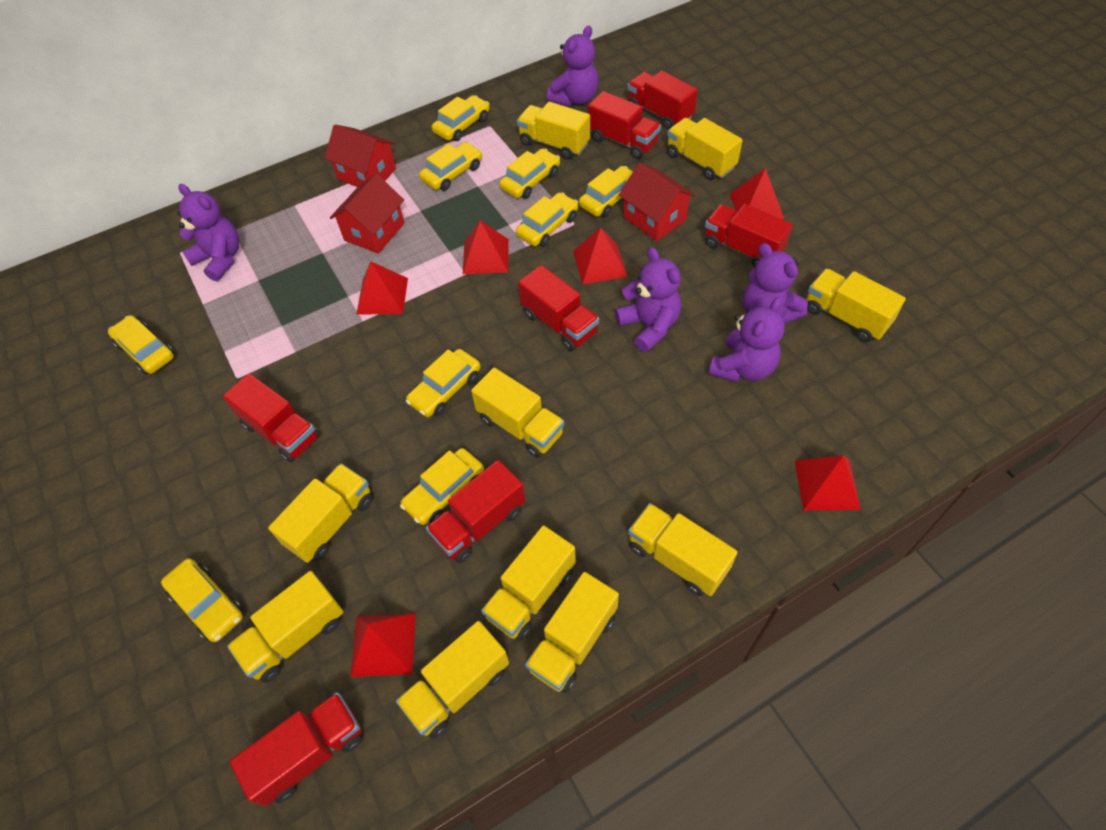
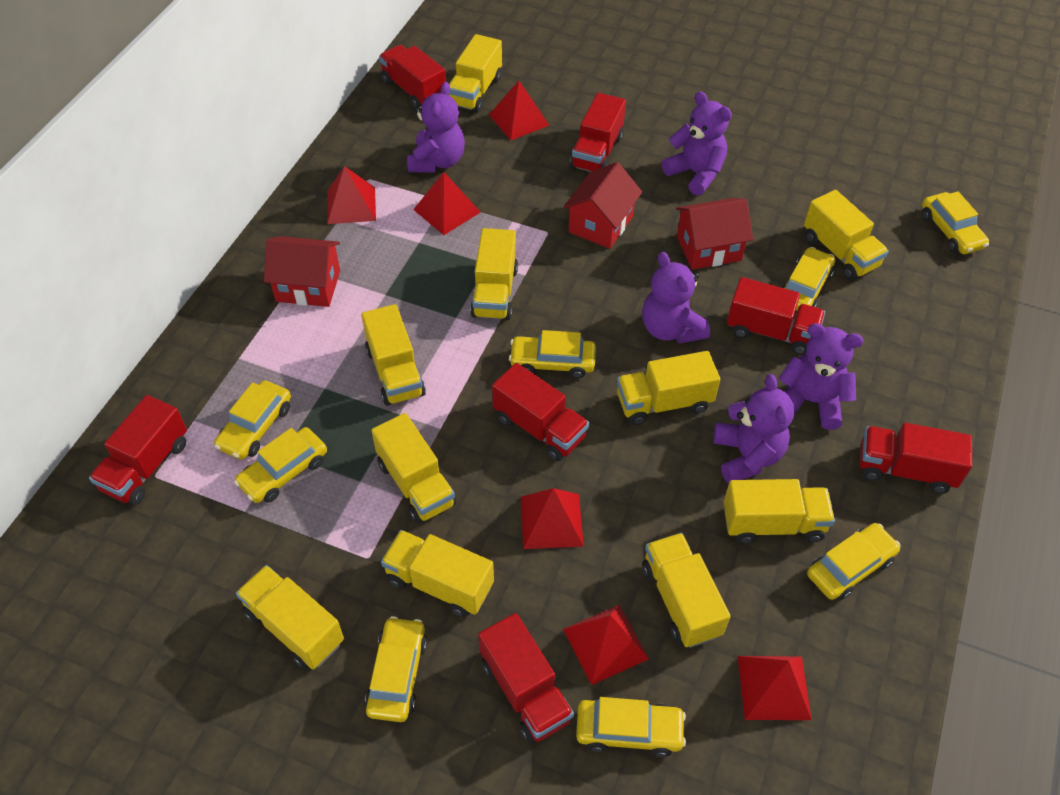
yellow car: 9 -> 8

